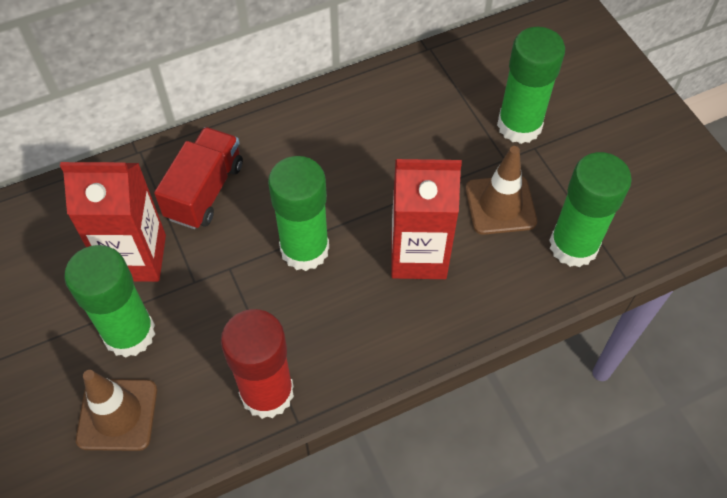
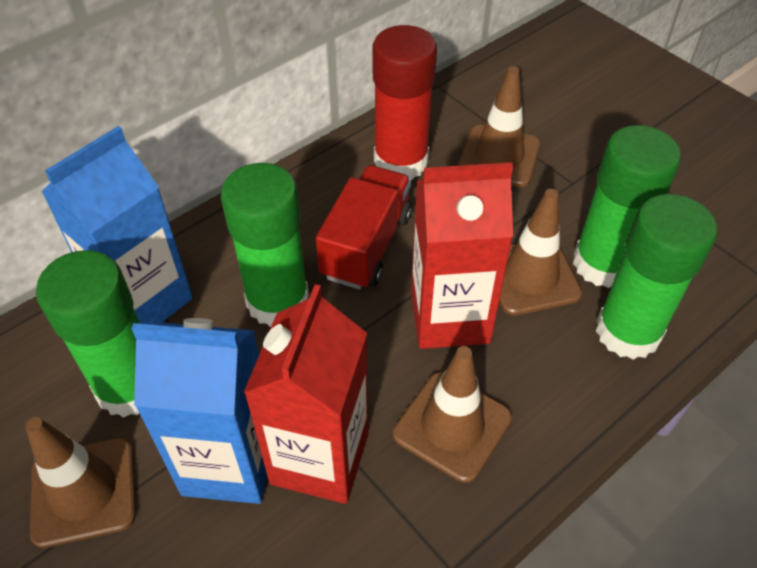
blue carton: 0 -> 2
brown traffic cone: 2 -> 4

